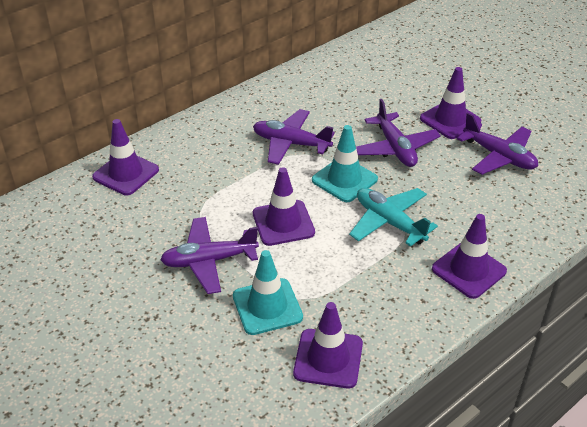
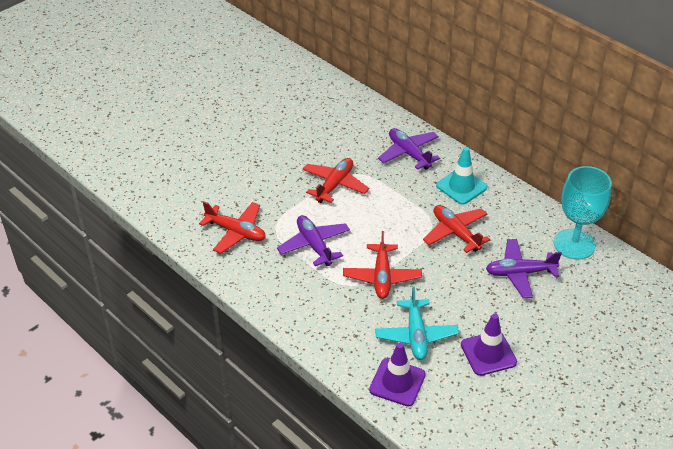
purple plane: 4 -> 3
purple traffic cone: 5 -> 2
red plane: 0 -> 4
turquoise goblet: 0 -> 1
turquoise traffic cone: 2 -> 1

